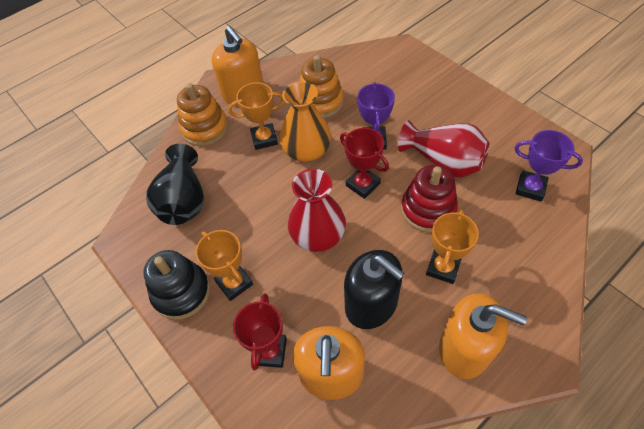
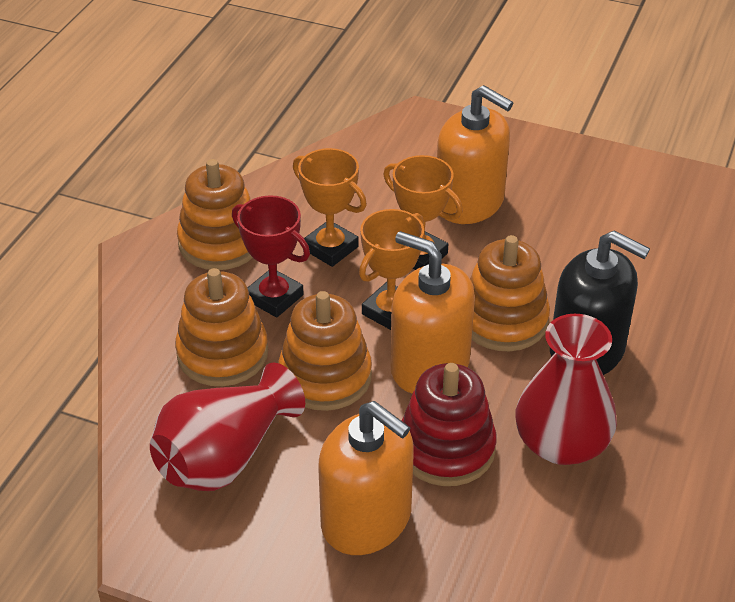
black stacking toy: 1 -> 0
black vase: 1 -> 0
orange stacking toy: 2 -> 4
orange vase: 1 -> 0
purple trophy: 2 -> 0
red trophy: 2 -> 1

